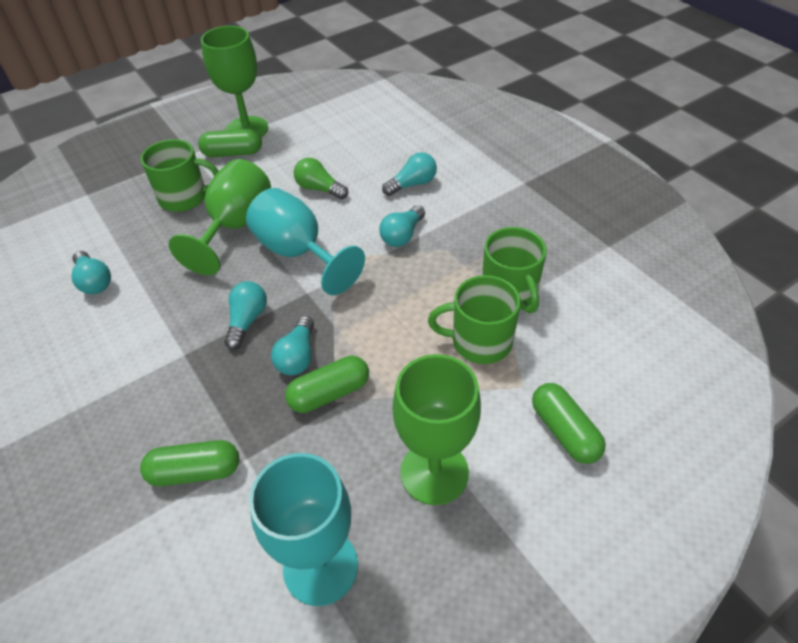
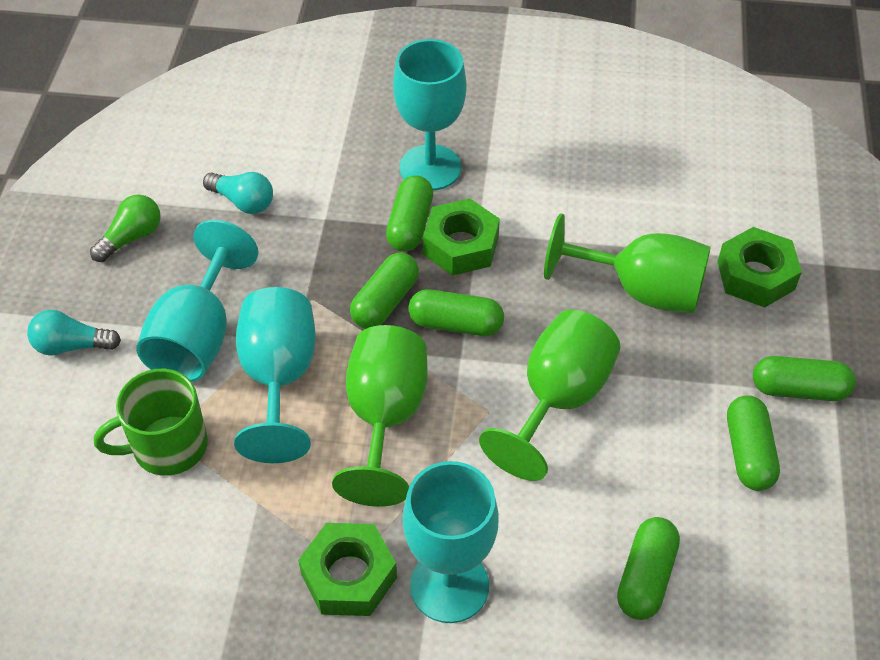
green capsule: 4 -> 6
green mug: 3 -> 1
green nut: 0 -> 3
turquoise goblet: 2 -> 4
turquoise light bulb: 5 -> 2

